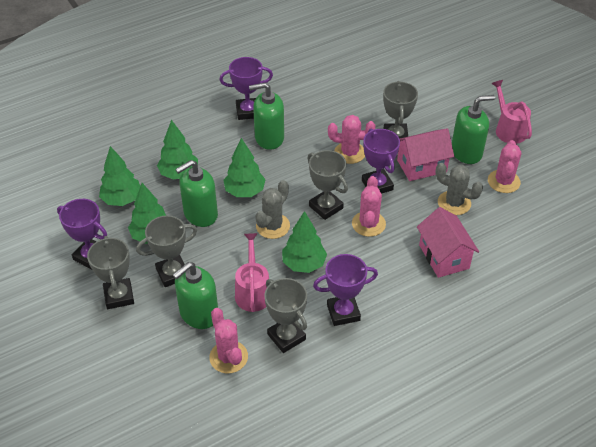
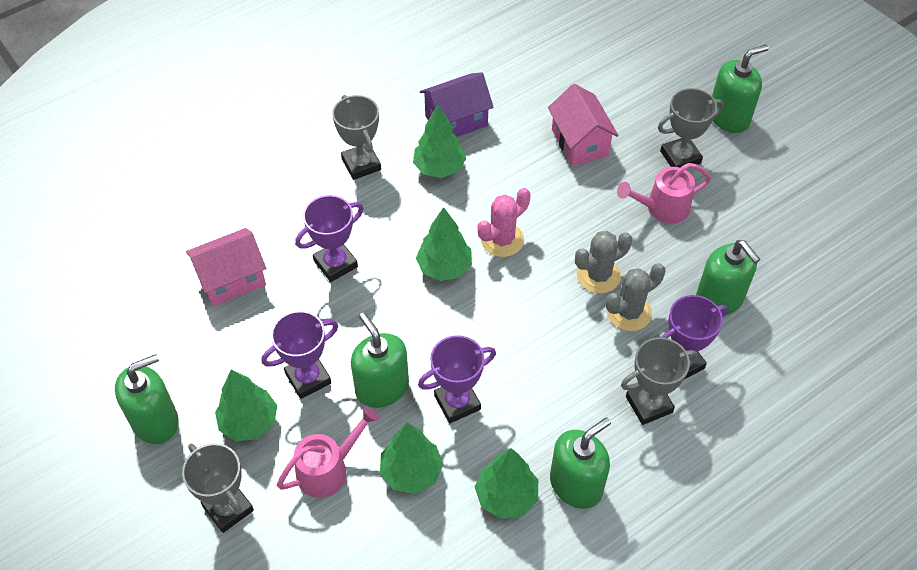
green soap dispenser: 4 -> 5
grey trophy: 5 -> 4
pink cactus: 4 -> 1
purple house: 0 -> 1

